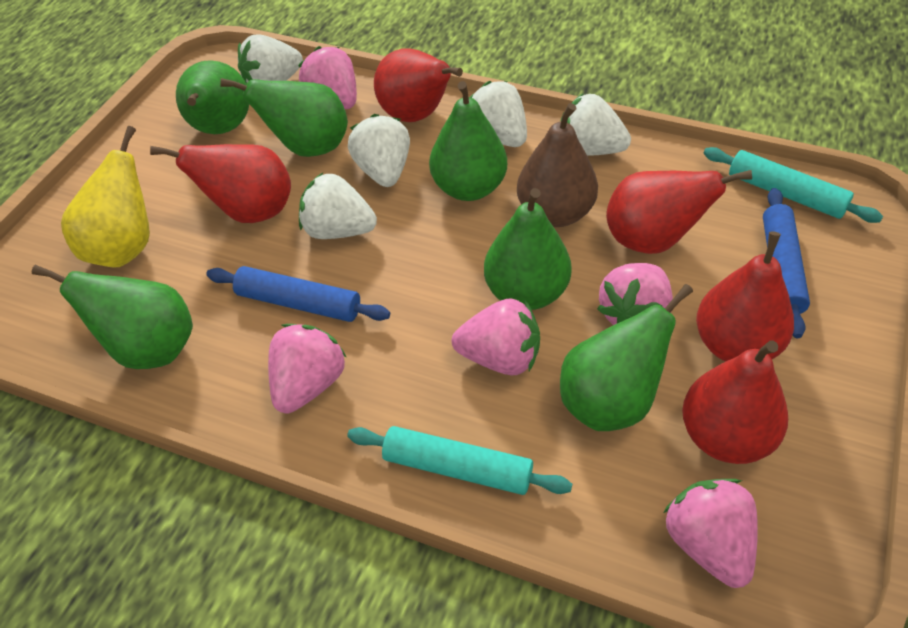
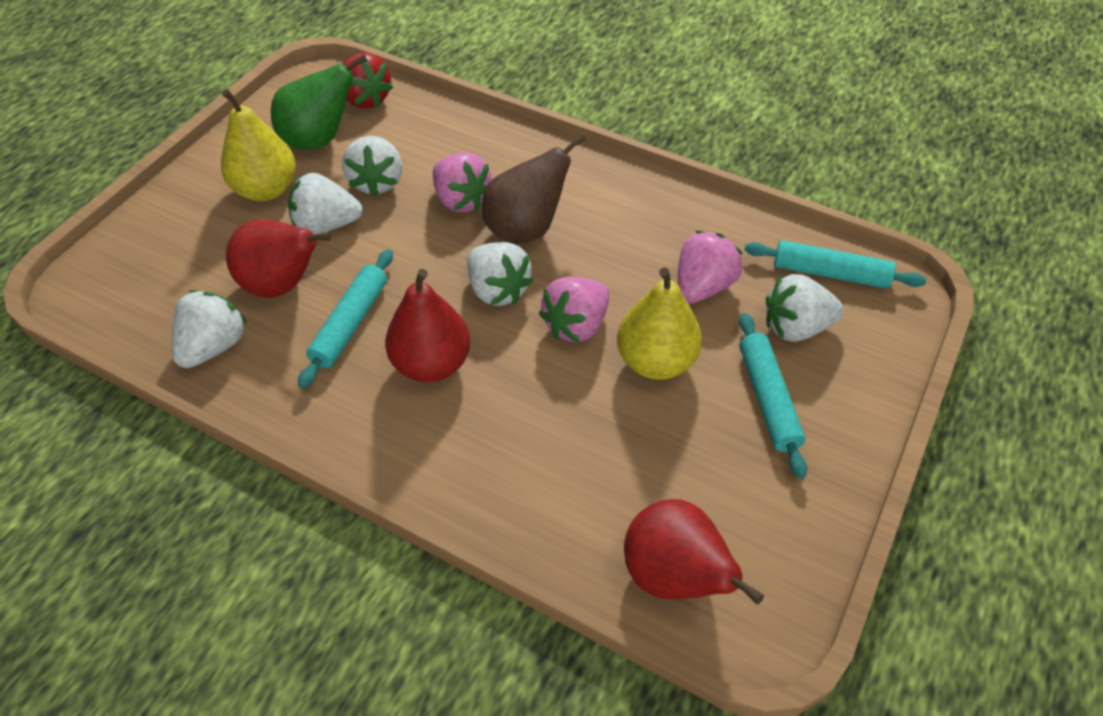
blue rolling pin: 2 -> 0
green pear: 6 -> 1
pink strawberry: 5 -> 3
red pear: 5 -> 3
red strawberry: 0 -> 1
turquoise rolling pin: 2 -> 3
yellow pear: 1 -> 2

